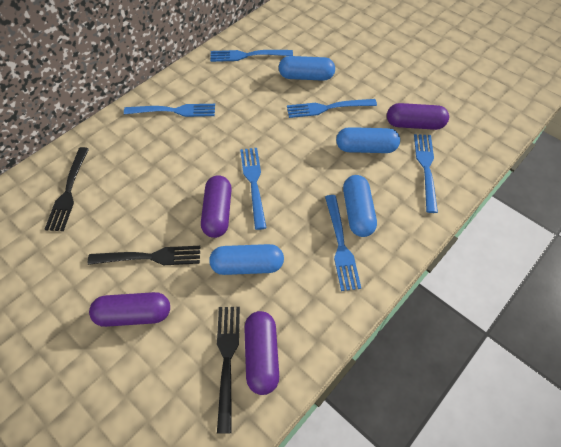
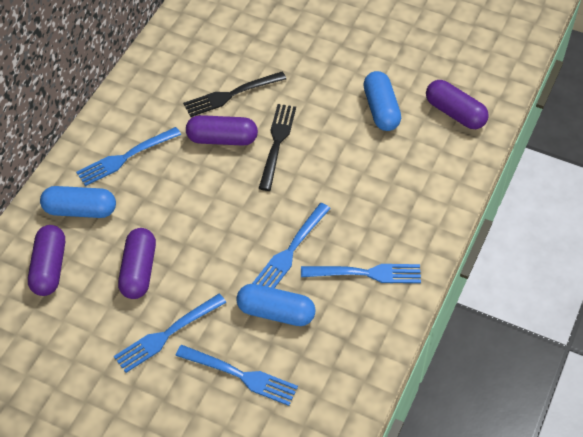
black fork: 3 -> 2
blue capsule: 4 -> 3
blue fork: 6 -> 5

